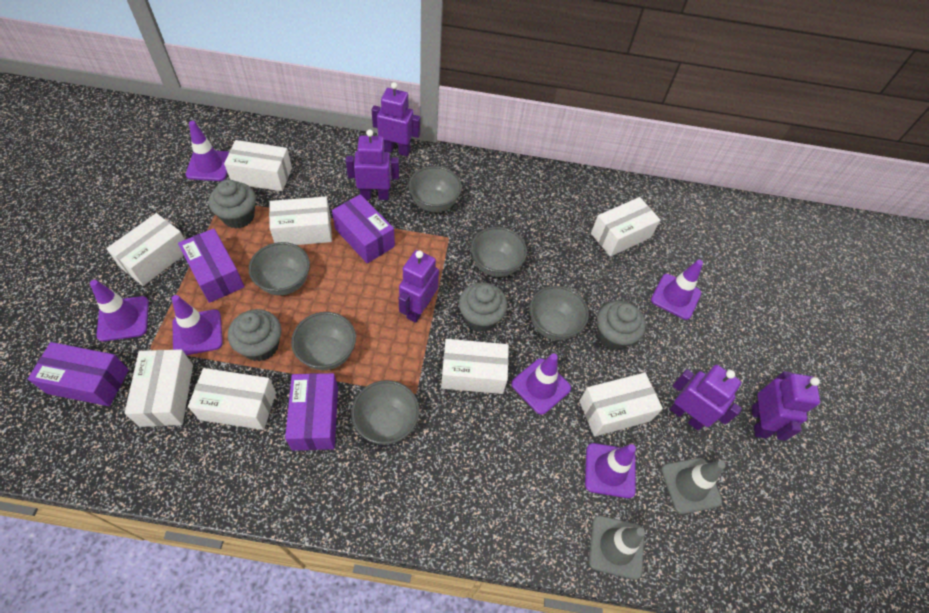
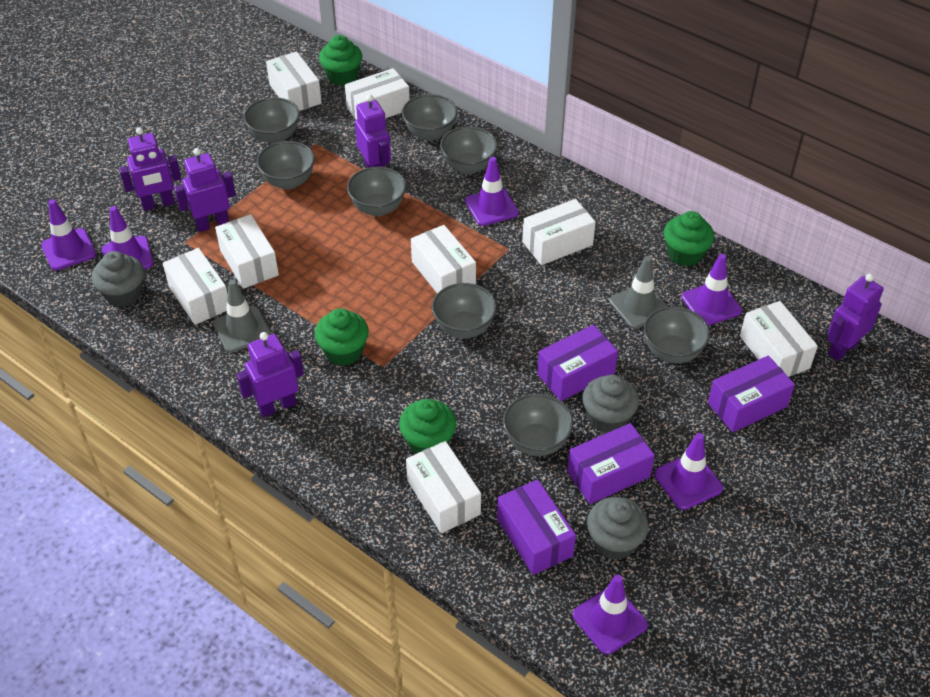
green cupcake: 0 -> 4
grey bowl: 6 -> 8
grey cupcake: 4 -> 3

